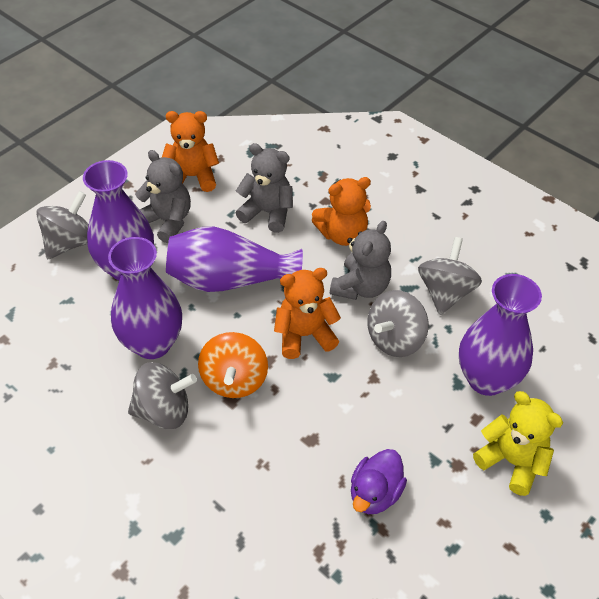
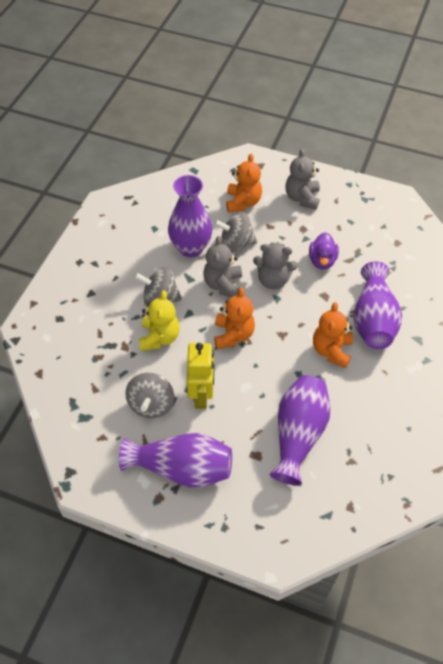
grey spinning top: 4 -> 3
orange spinning top: 1 -> 0
yellow robot: 0 -> 1

